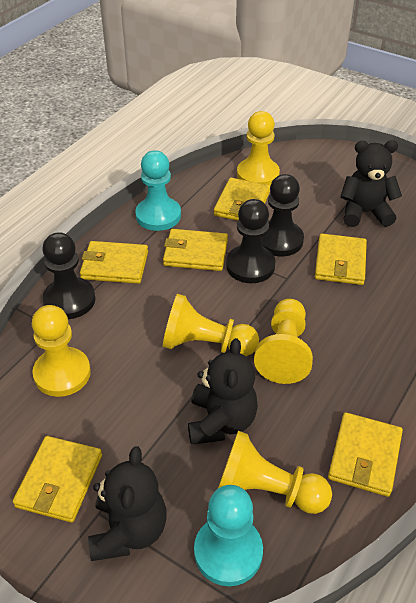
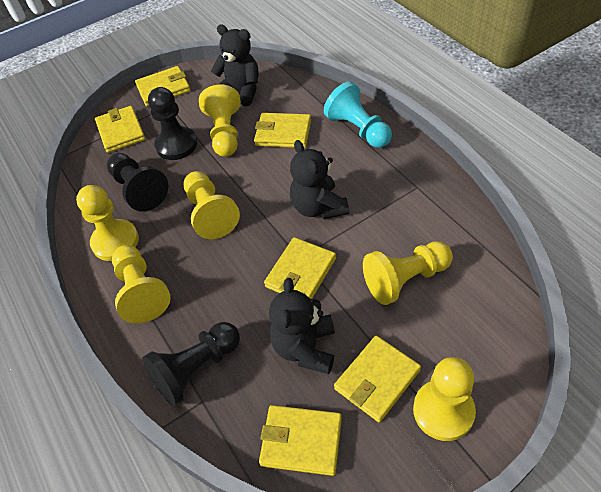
turquoise pawn: 2 -> 1
yellow pawn: 5 -> 6

